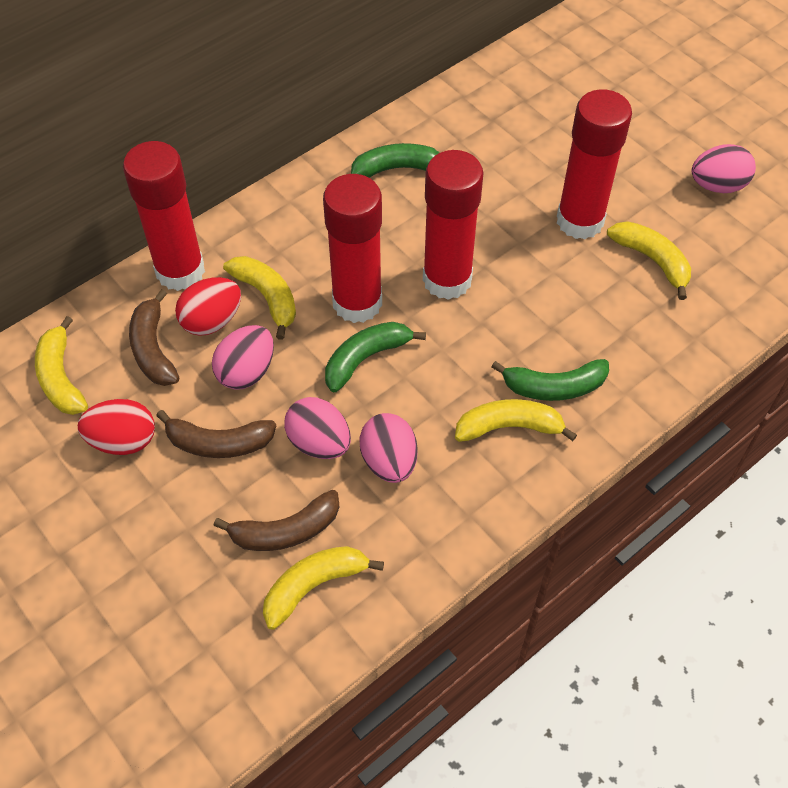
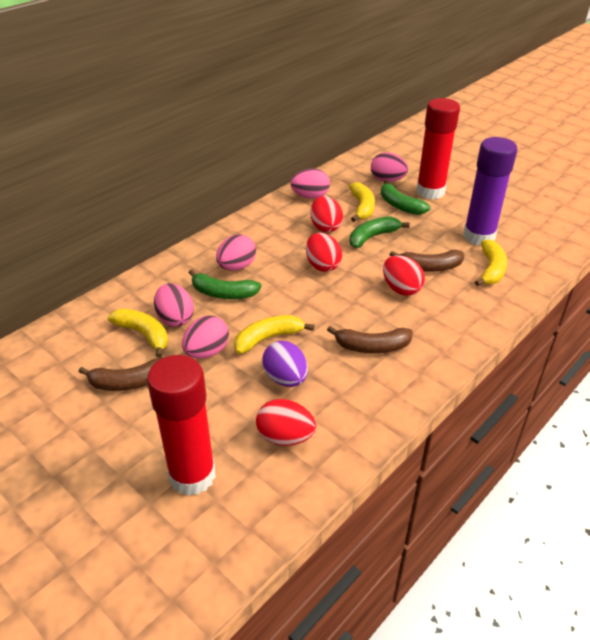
pink egg: 4 -> 5
purple egg: 0 -> 1
purple glue stick: 0 -> 1
red egg: 2 -> 4
red glue stick: 4 -> 2
yellow banana: 5 -> 4

